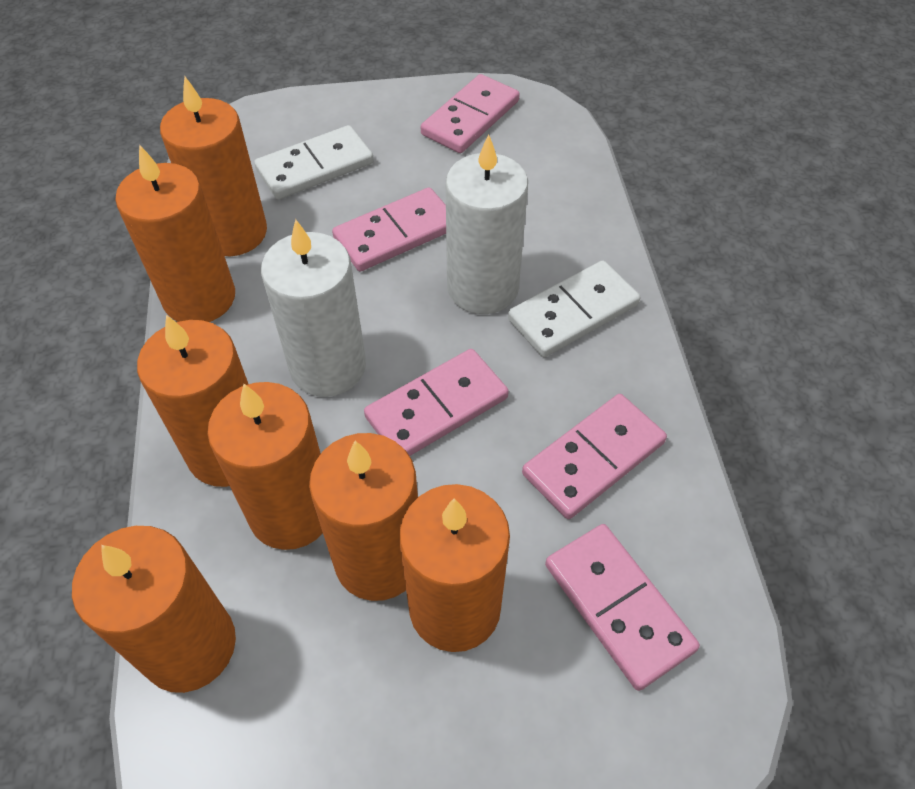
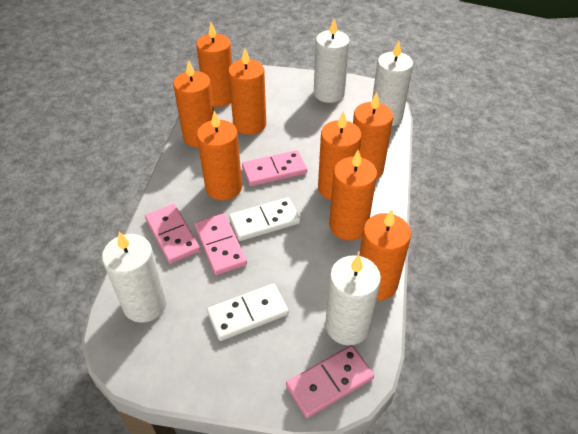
orange candle: 7 -> 8
pink domino: 5 -> 4
white candle: 2 -> 4

